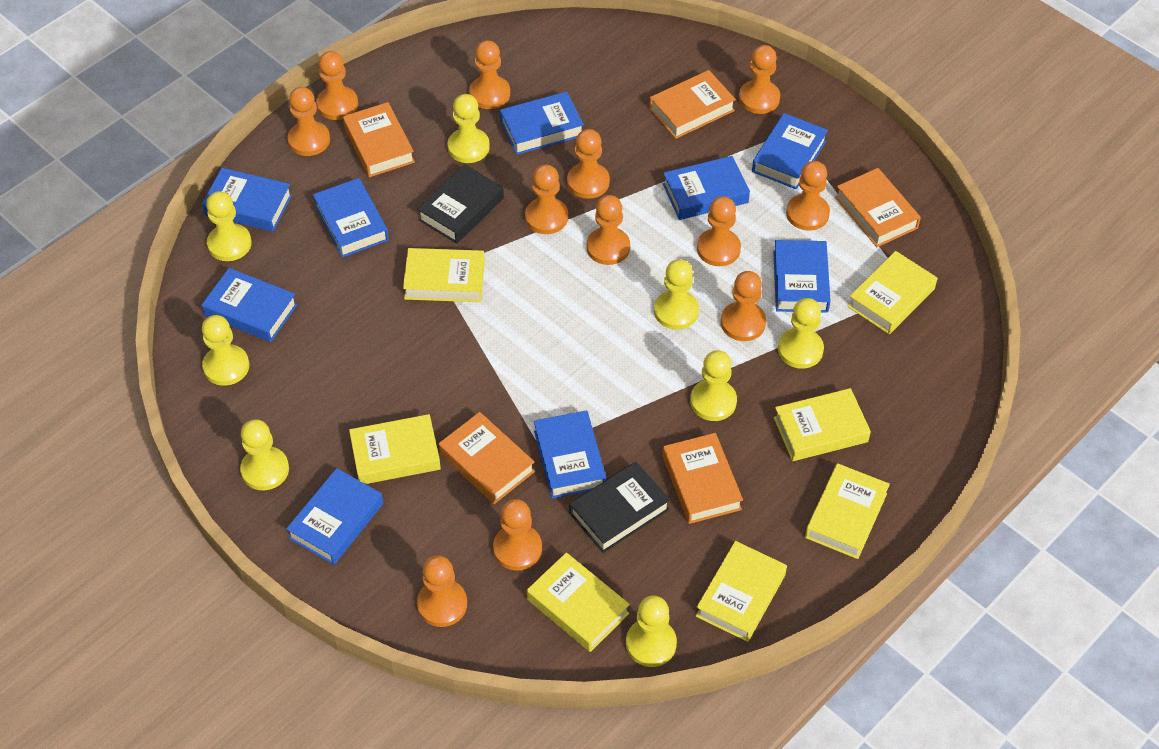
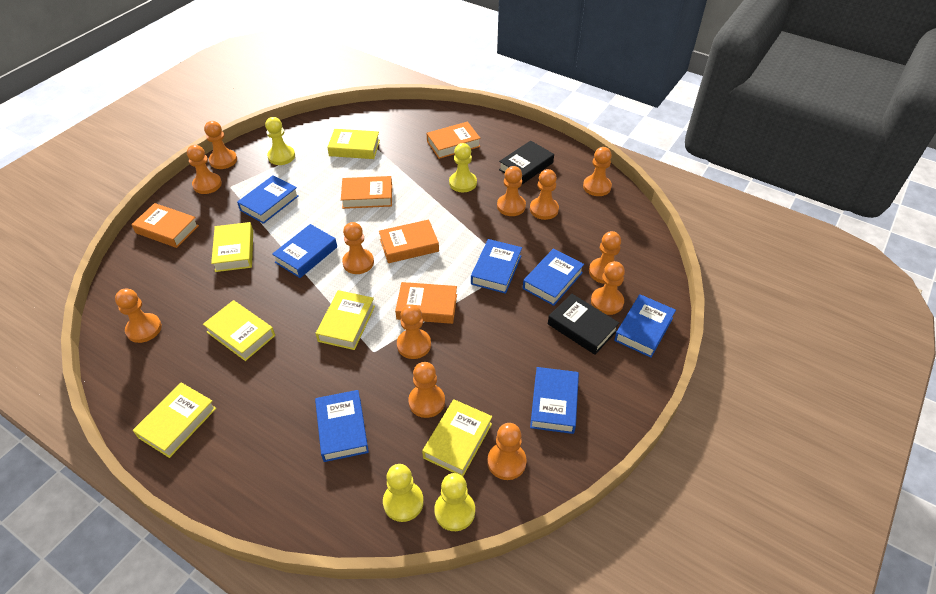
blue book: 9 -> 7
yellow book: 7 -> 6
yellow pawn: 8 -> 4

